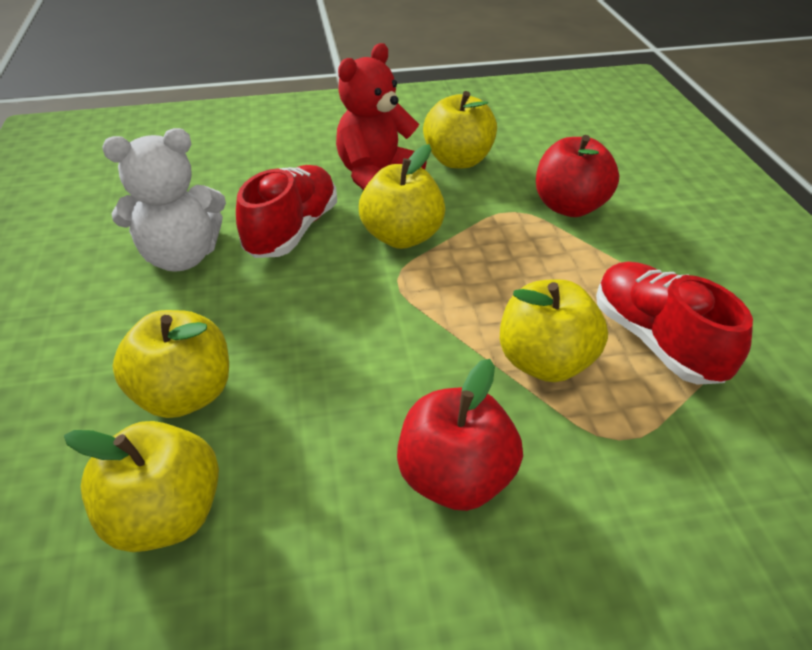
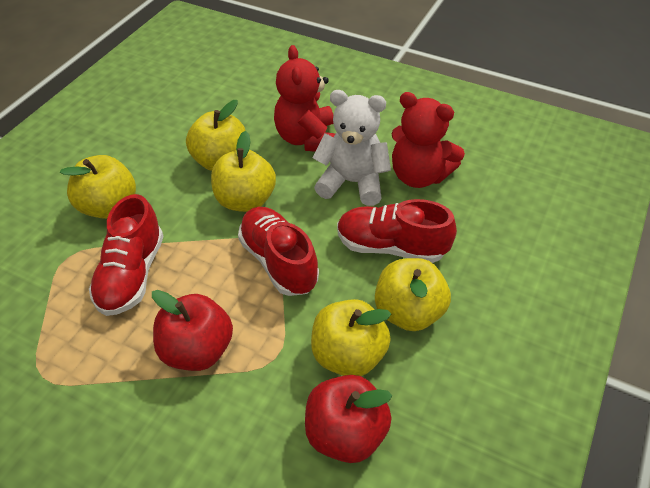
red shoe: 2 -> 3
red teddy bear: 1 -> 2

